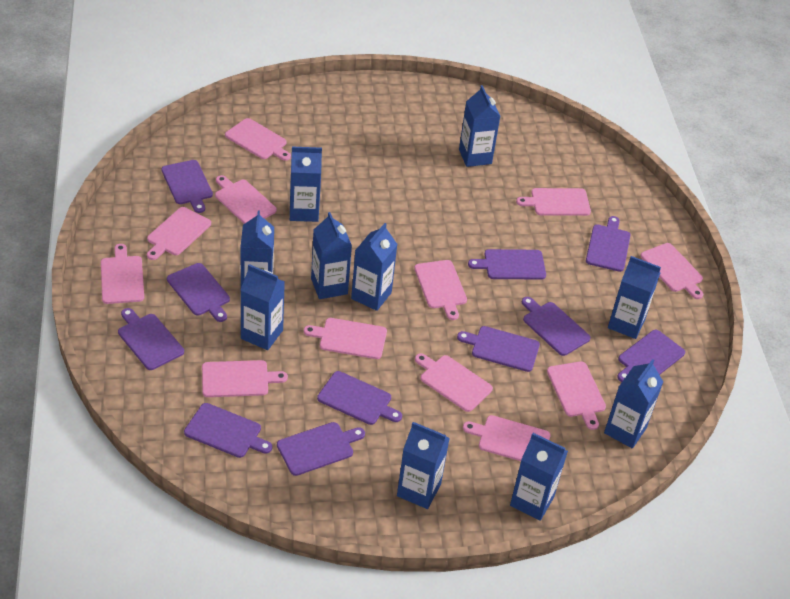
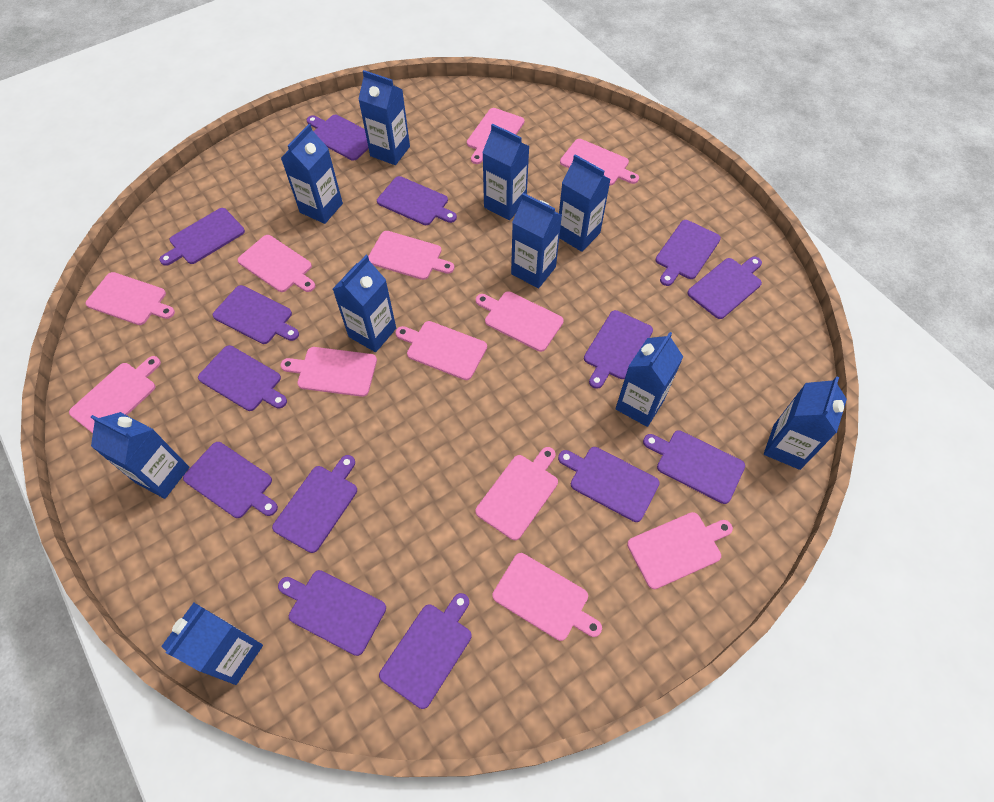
purple cutting board: 11 -> 14

